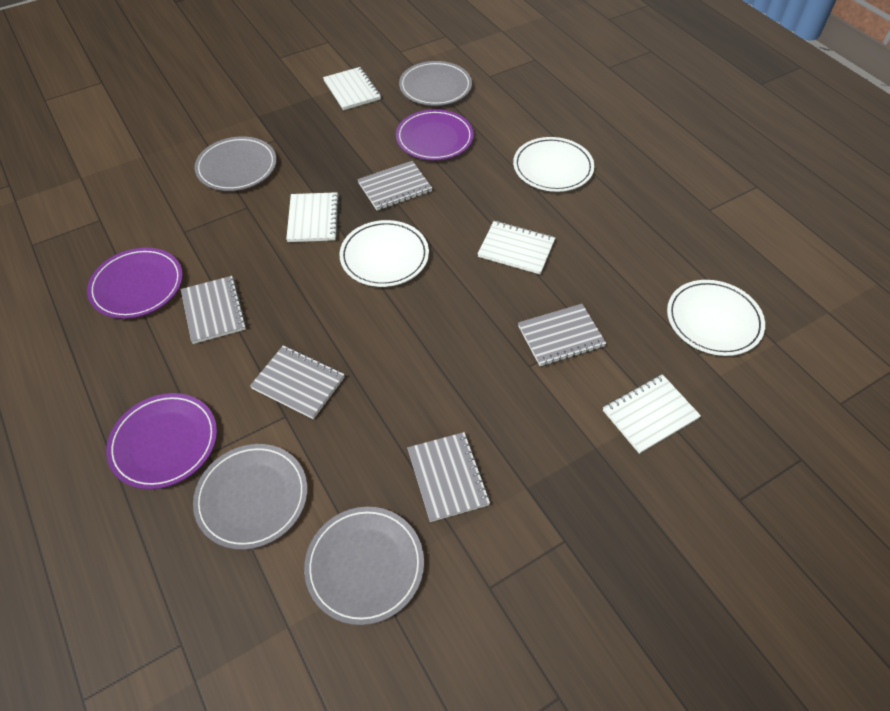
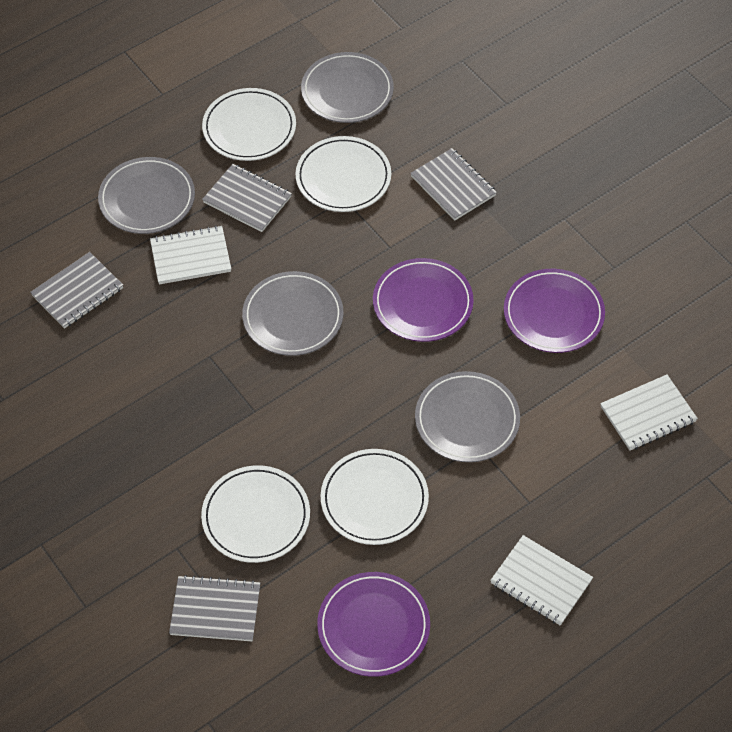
grey notebook: 5 -> 4
white notebook: 4 -> 3
white plate: 3 -> 4

